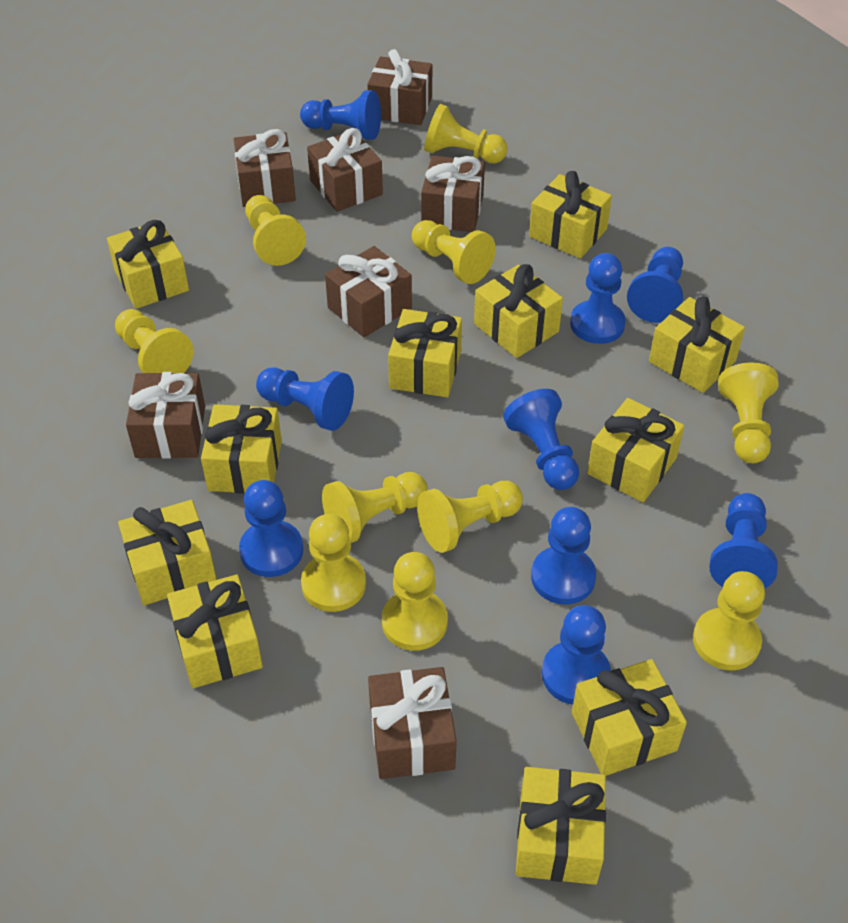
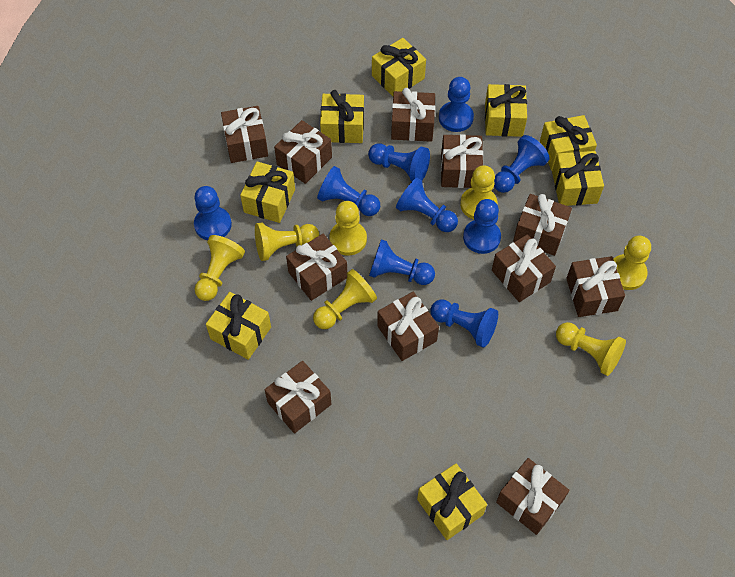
brown gift: 7 -> 11
yellow gift: 11 -> 8
yellow pawn: 10 -> 7

